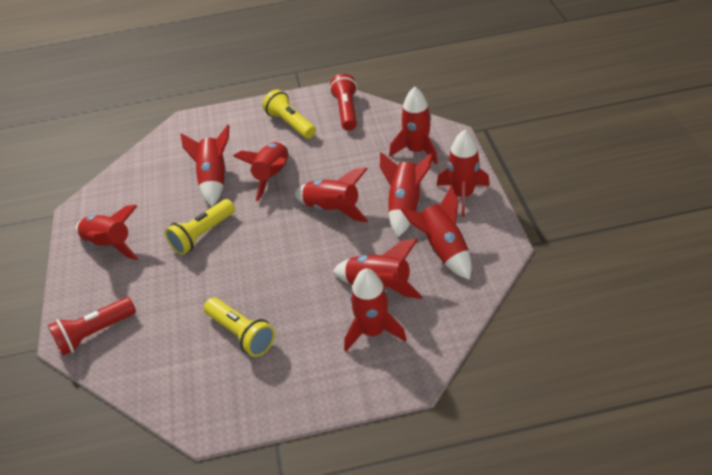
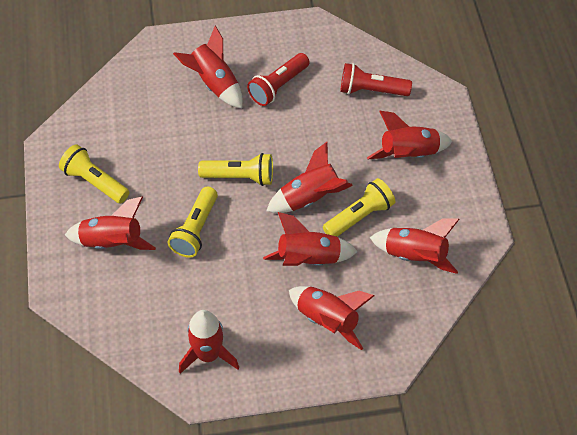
red rocket: 10 -> 8
yellow flashlight: 3 -> 4

